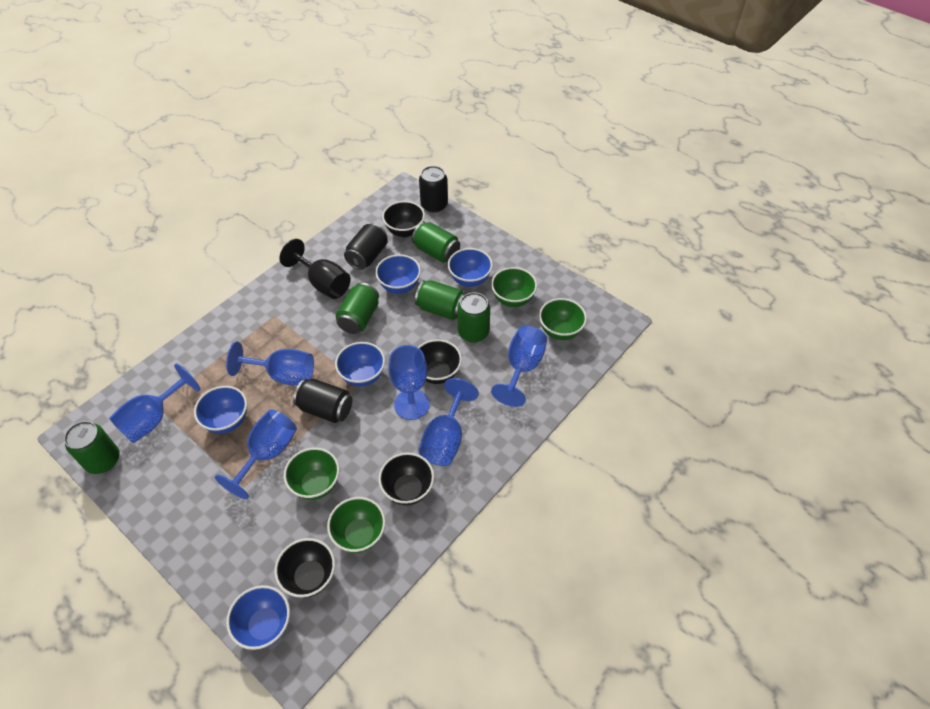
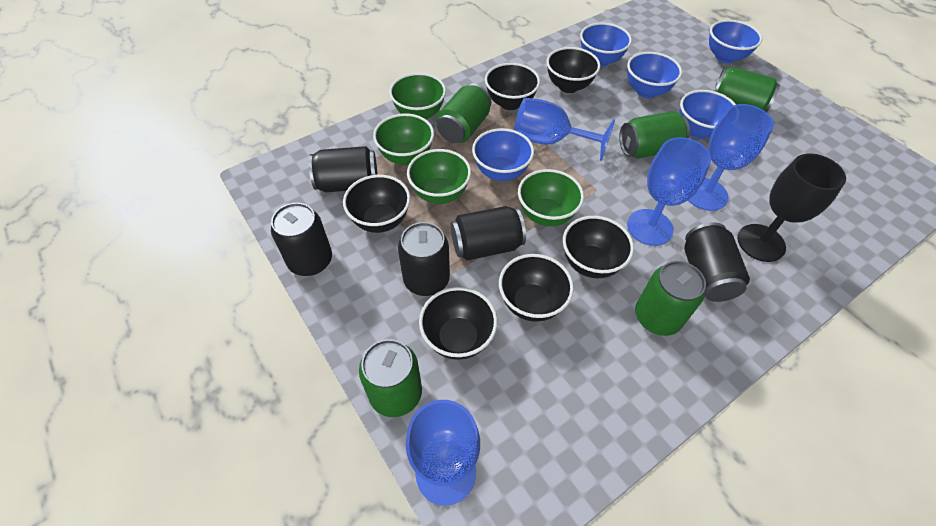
black bowl: 4 -> 6
black can: 3 -> 5
blue goblet: 6 -> 4

